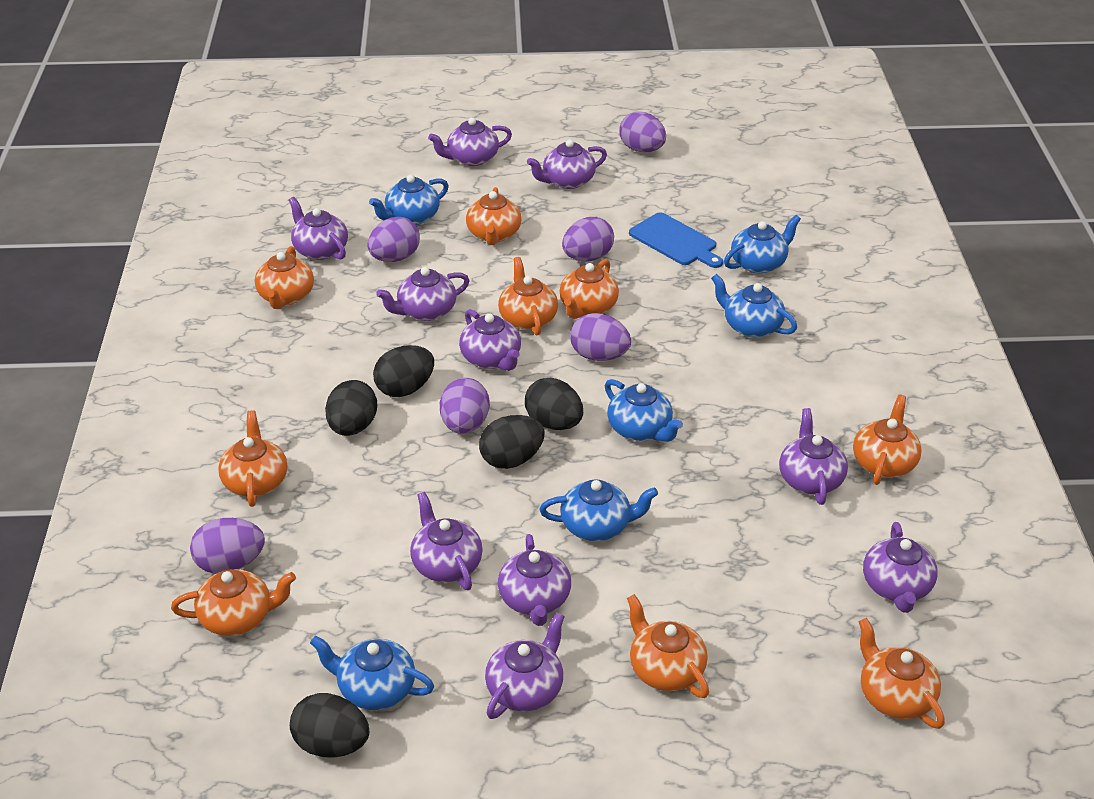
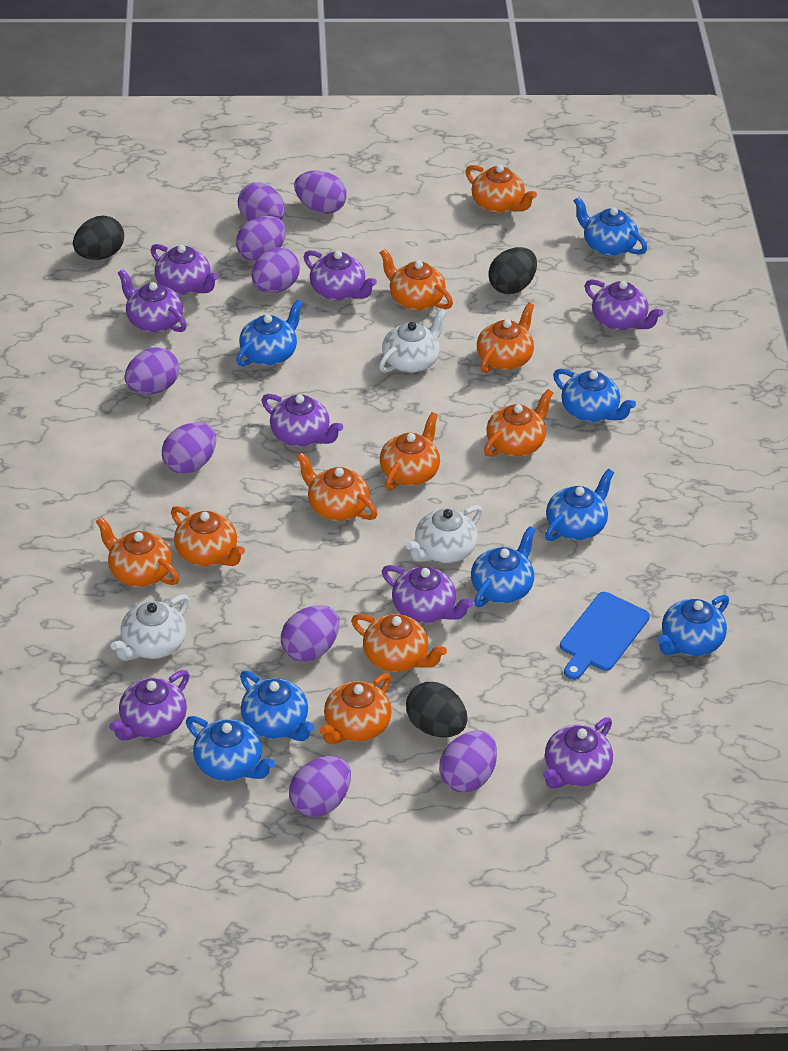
black egg: 5 -> 3
blue teapot: 6 -> 8
orange teapot: 9 -> 10
purple egg: 6 -> 9
purple teapot: 10 -> 8
white teapot: 0 -> 3

